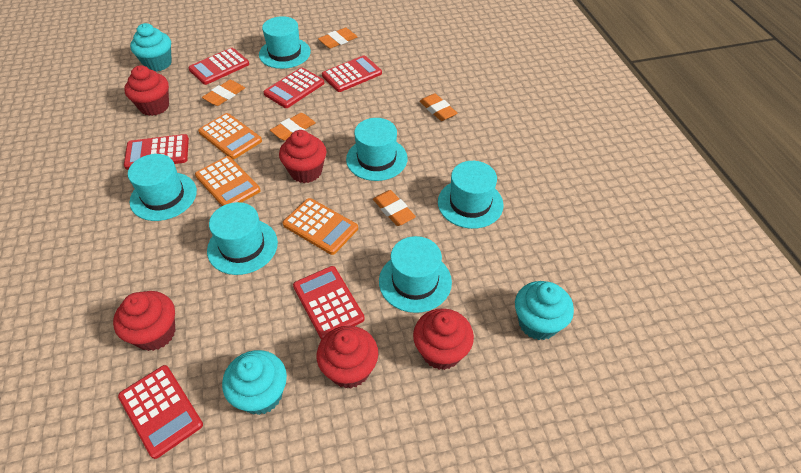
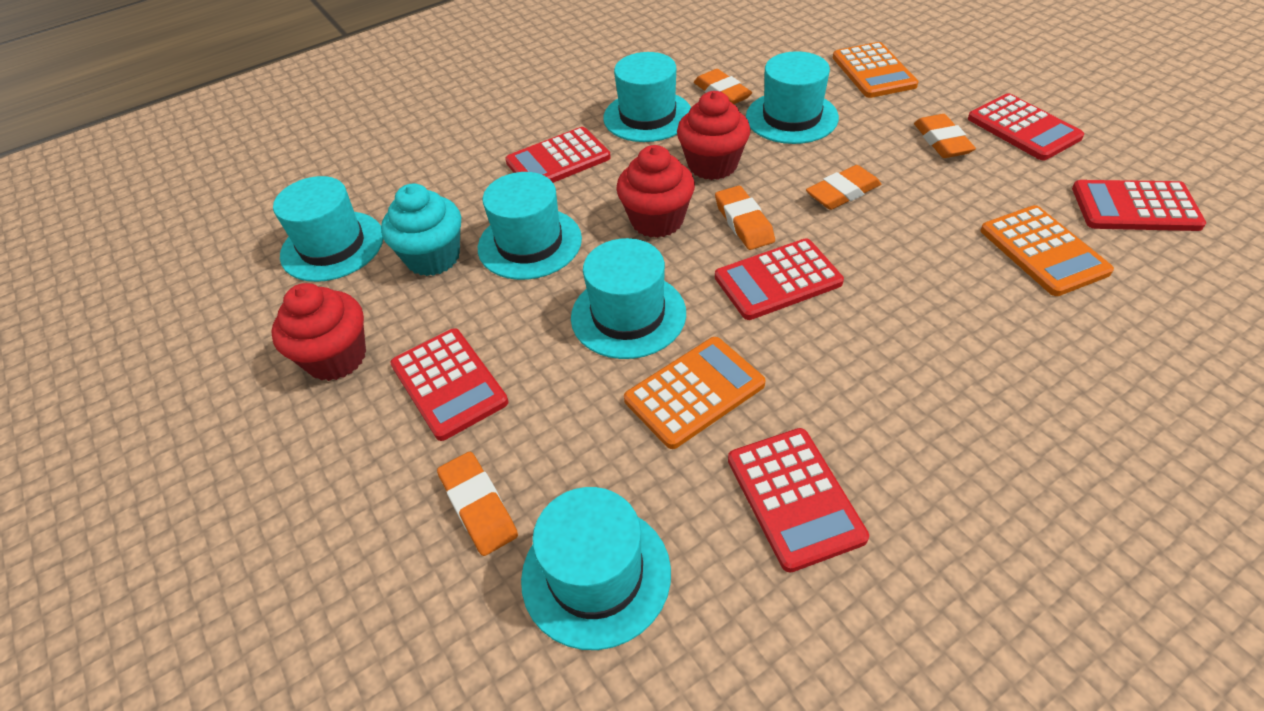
red cupcake: 5 -> 3
turquoise cupcake: 3 -> 1

